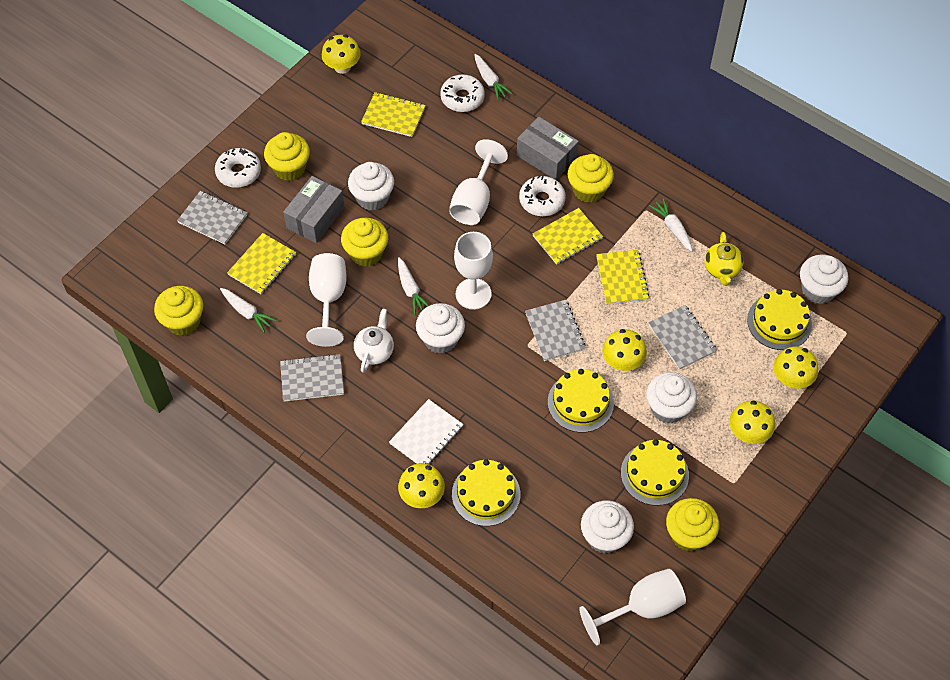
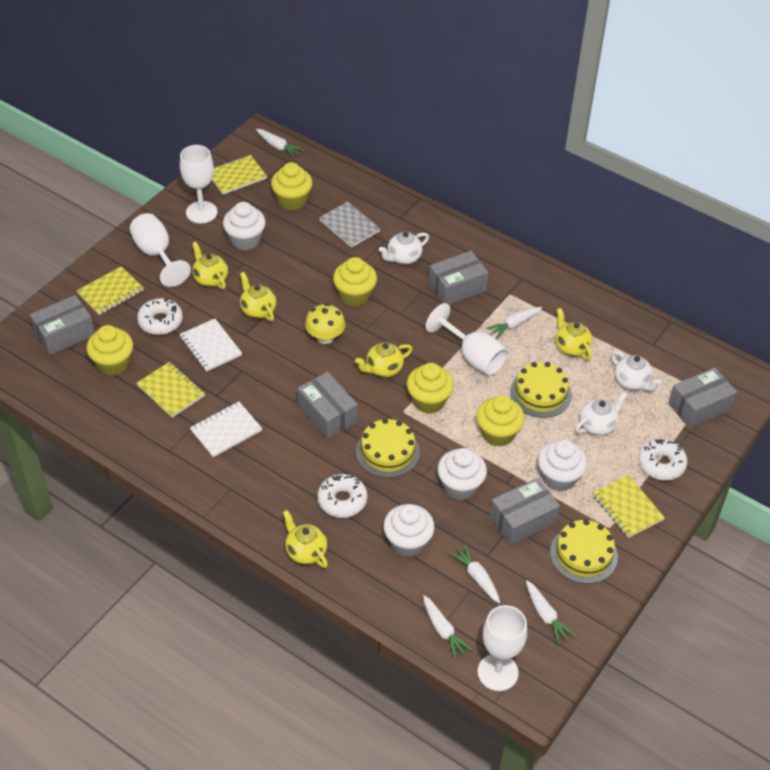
grey box: 2 -> 5
grey notebook: 4 -> 1
white carrot: 4 -> 5
white cupcake: 5 -> 4
white notebook: 1 -> 2
white teapot: 1 -> 3
yellow cake: 4 -> 3
yellow mushroom: 5 -> 1
yellow teapot: 1 -> 5

